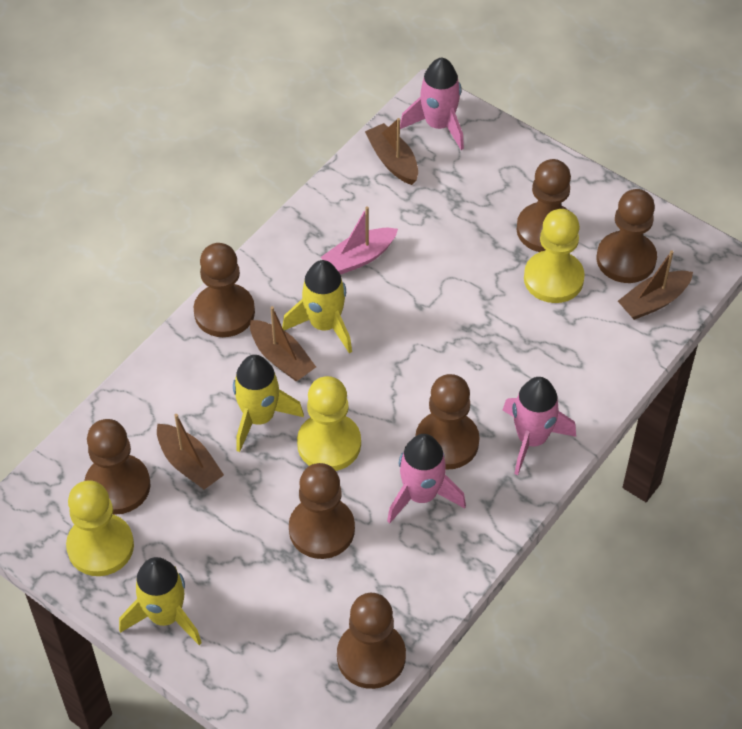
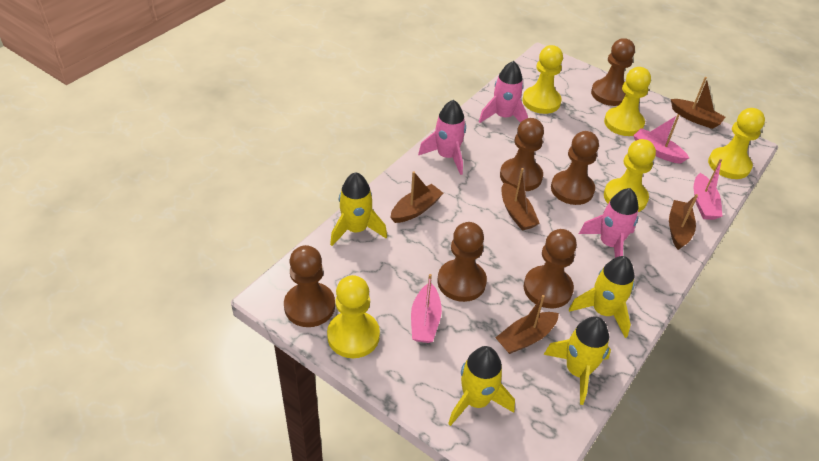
brown boat: 4 -> 5
brown pawn: 7 -> 6
pink boat: 1 -> 3
yellow pawn: 3 -> 5
yellow rocket: 3 -> 4

